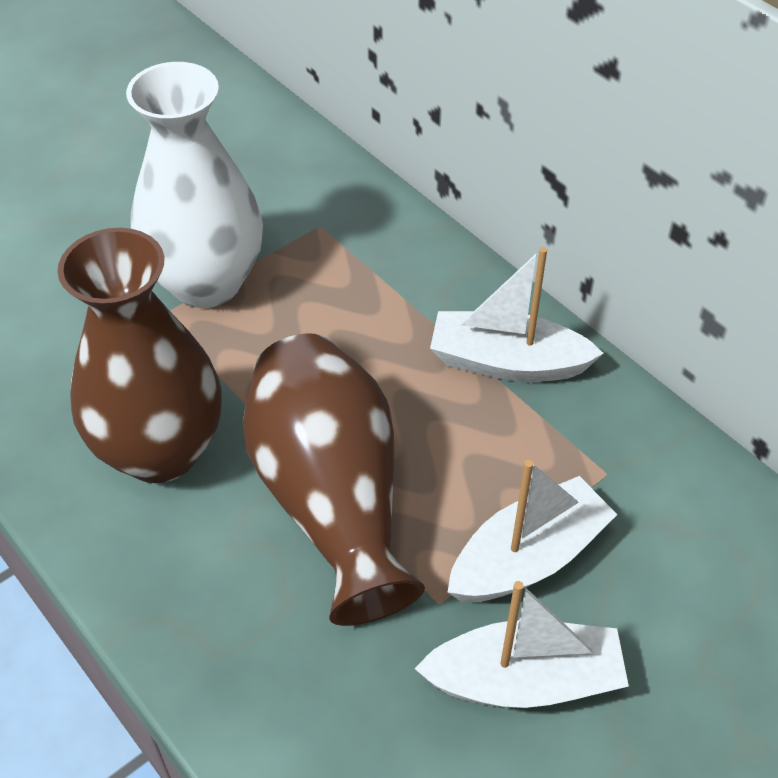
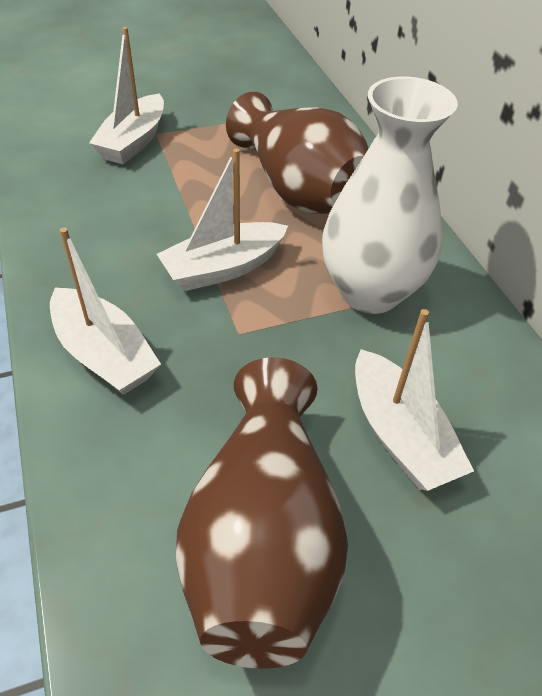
white boat: 3 -> 4

